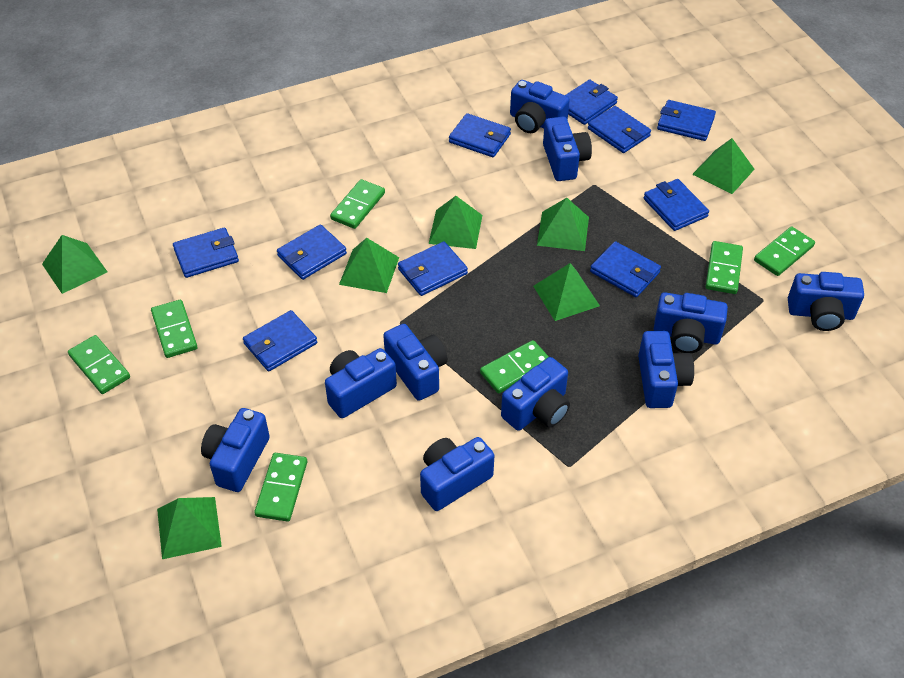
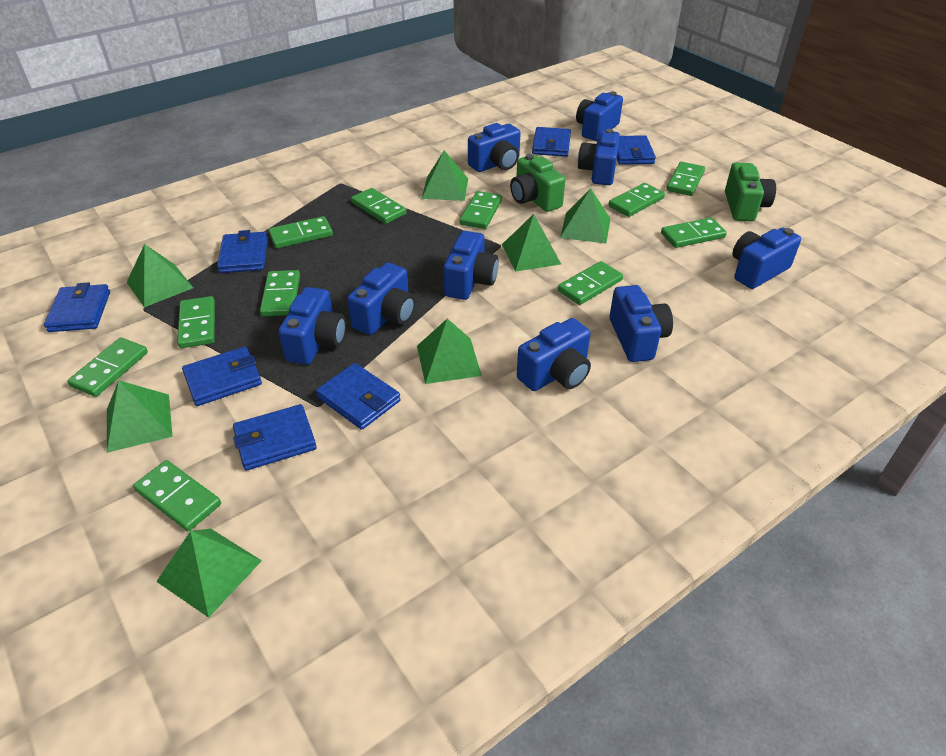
blue camera: 10 -> 9
blue wallet: 10 -> 7
green camera: 0 -> 2
green domino: 7 -> 11

